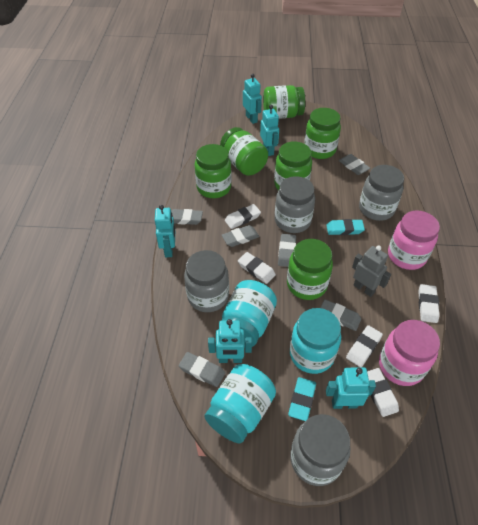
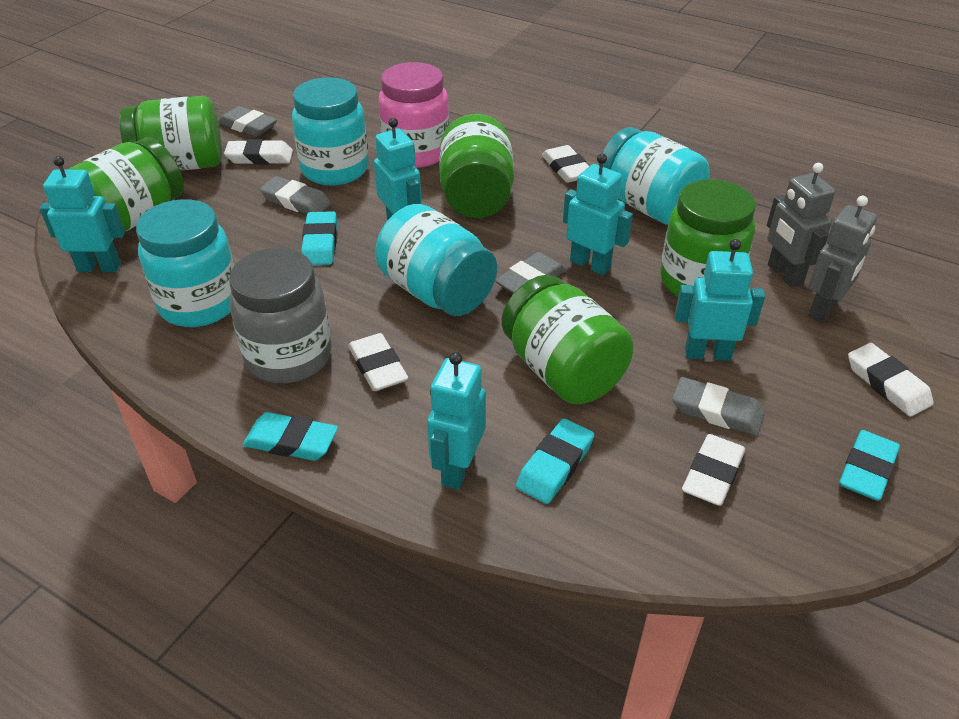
green jar: 6 -> 5
grey eraser: 6 -> 4
grey jar: 4 -> 1
grey robot: 1 -> 2
pink jar: 2 -> 1
turquoise eraser: 2 -> 4
turquoise jar: 3 -> 4

